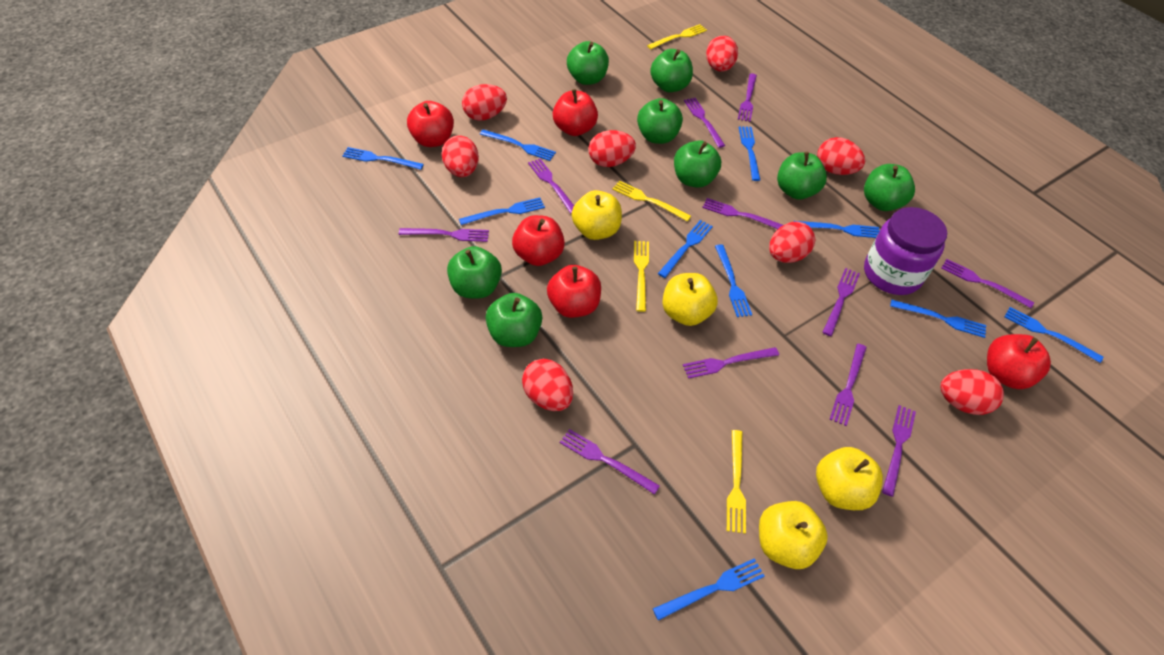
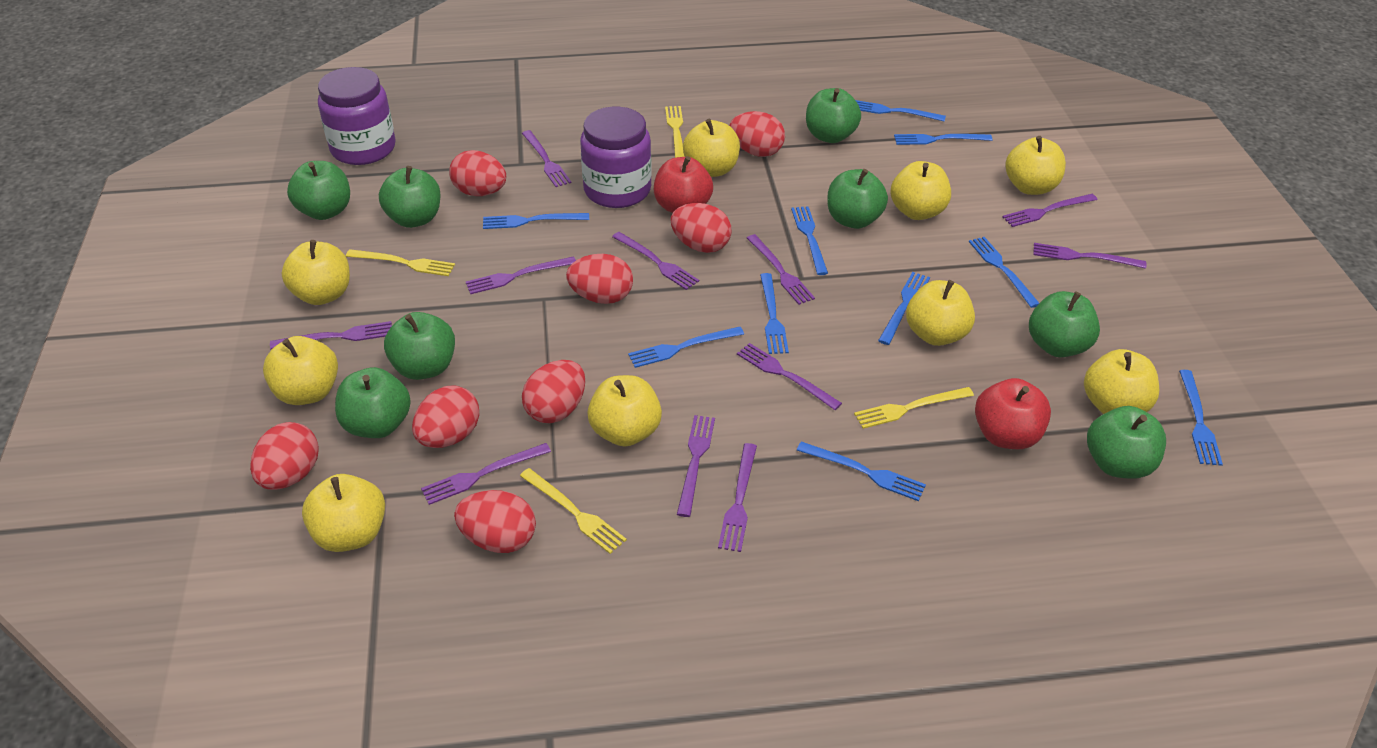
purple jar: 1 -> 2
red apple: 5 -> 2
yellow apple: 4 -> 9

